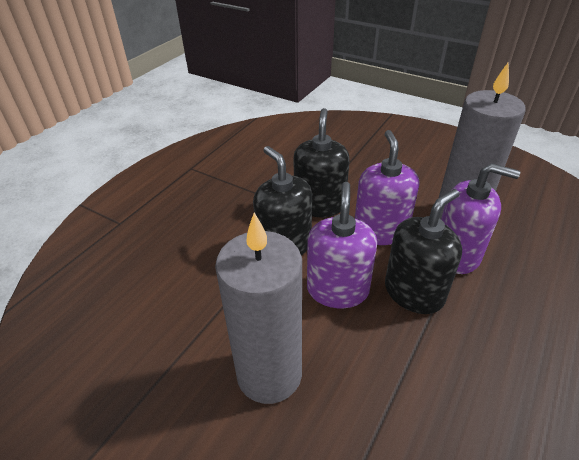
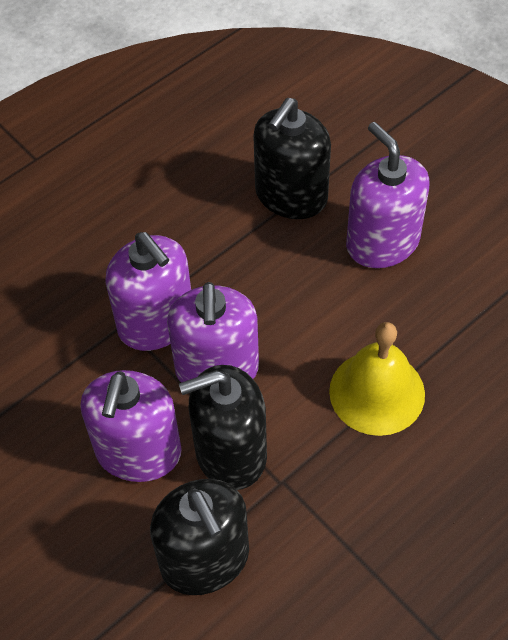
grey candle: 2 -> 0
purple soap dispenser: 3 -> 4
yellow bell: 0 -> 1

